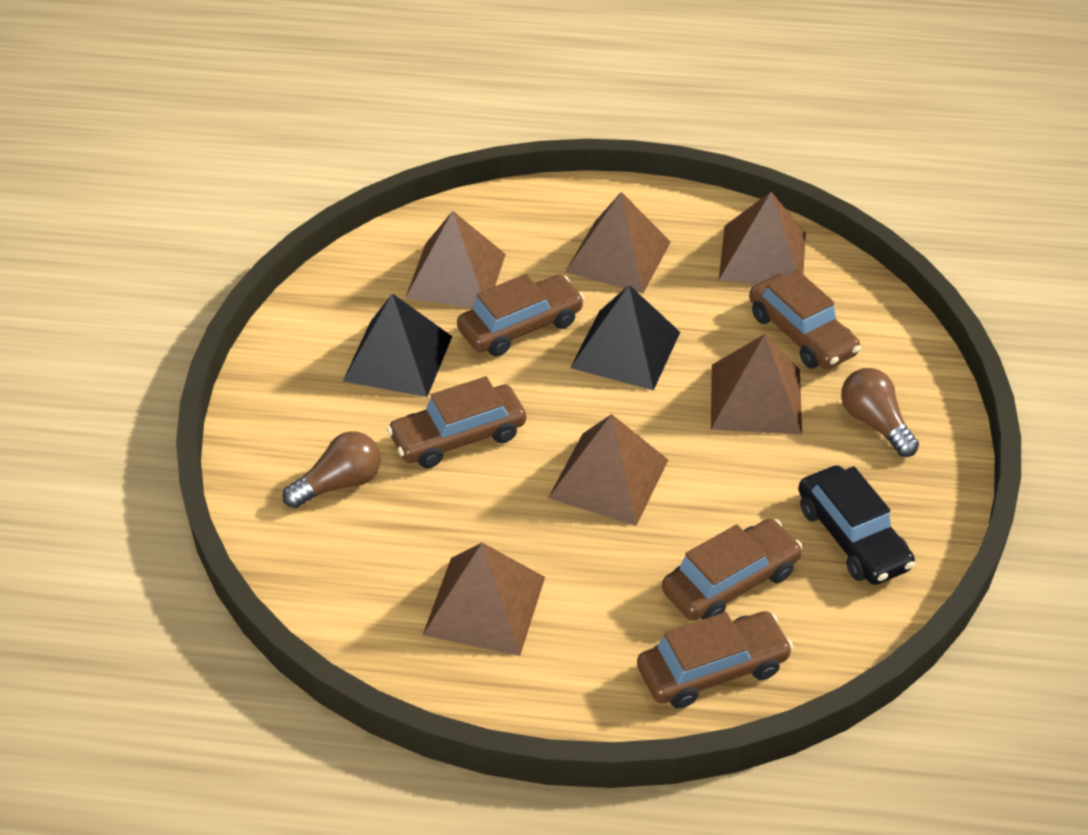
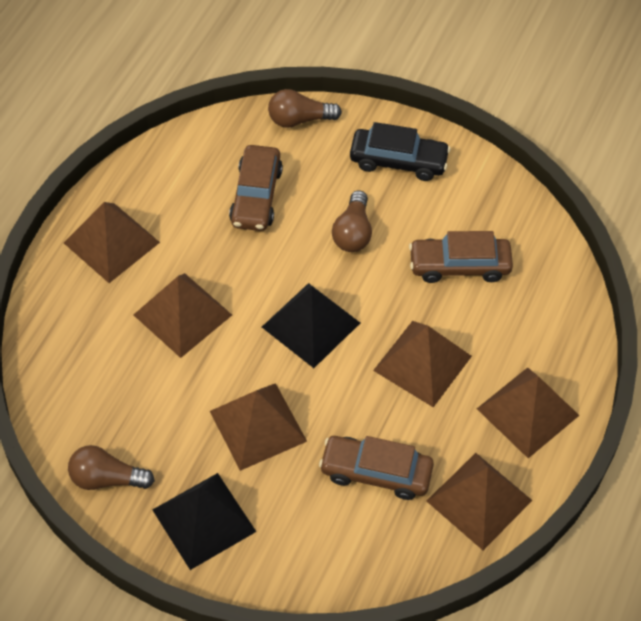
brown car: 5 -> 3
brown light bulb: 2 -> 3

